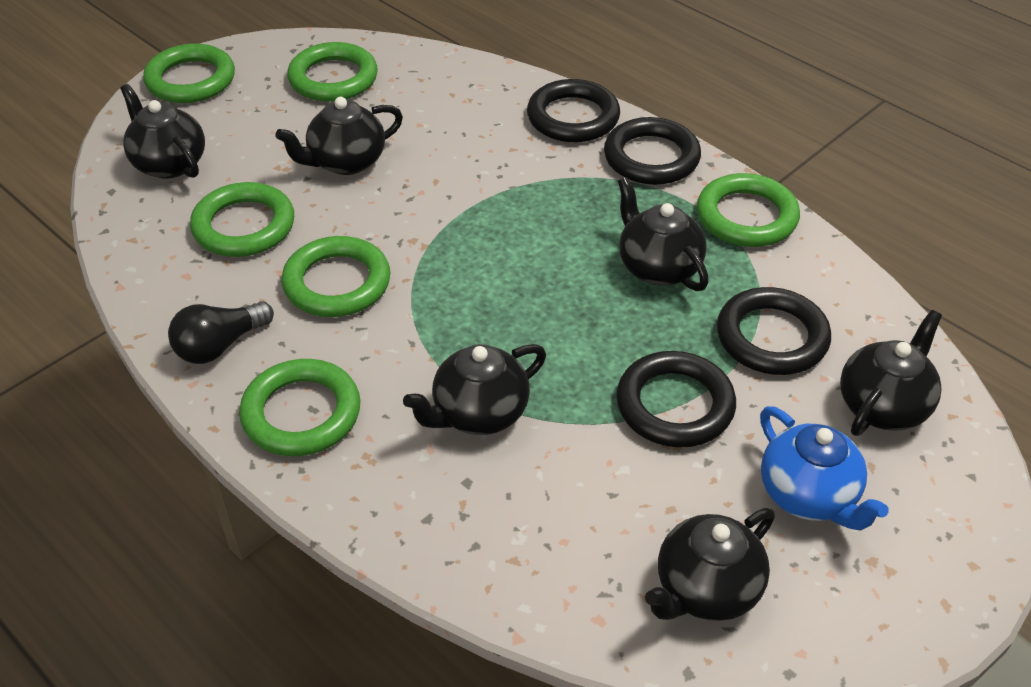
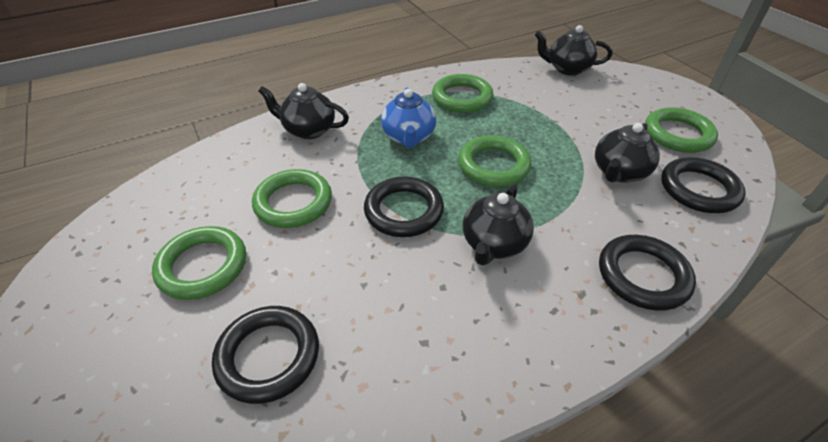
black light bulb: 1 -> 0
black teapot: 6 -> 4
green ring: 6 -> 5

